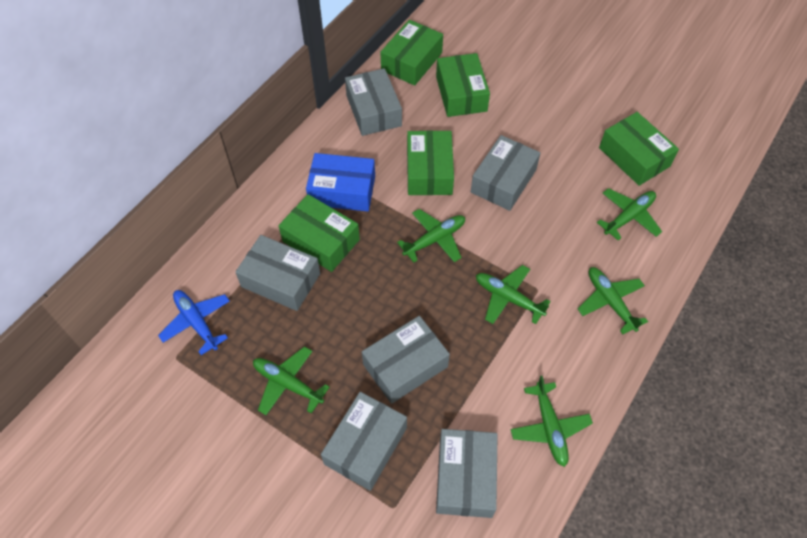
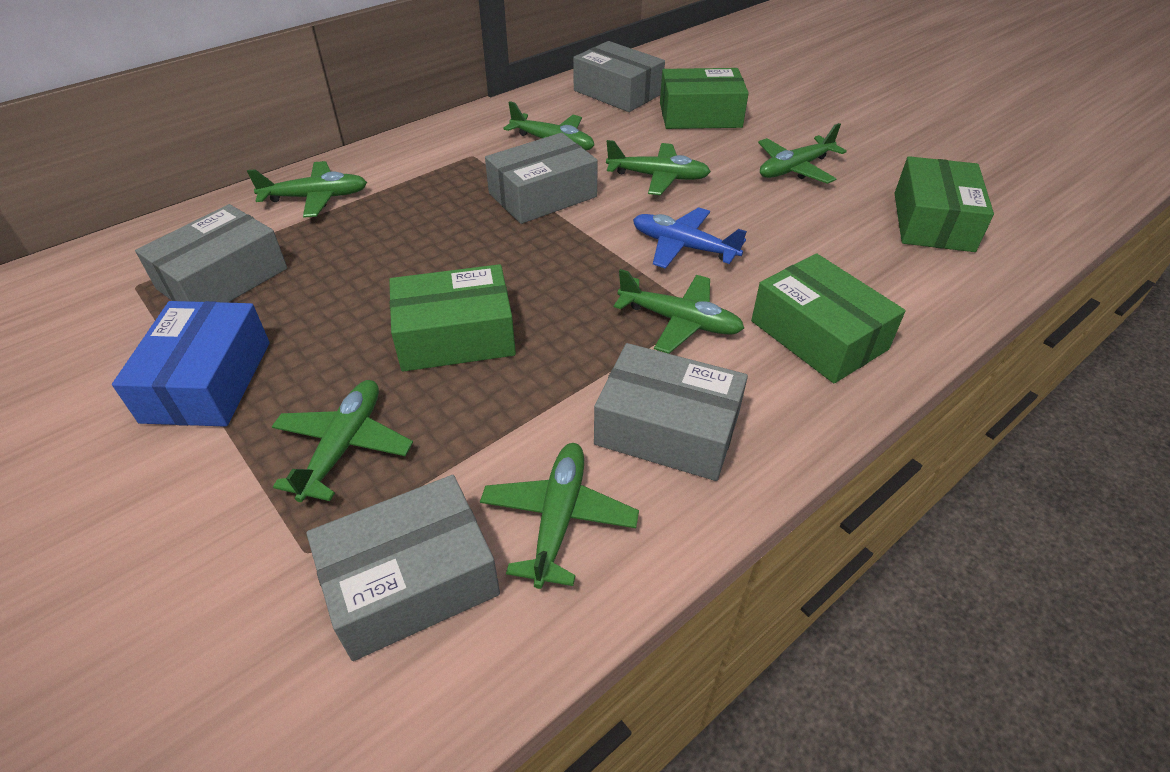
green box: 5 -> 4
green plane: 6 -> 7
grey box: 6 -> 5

